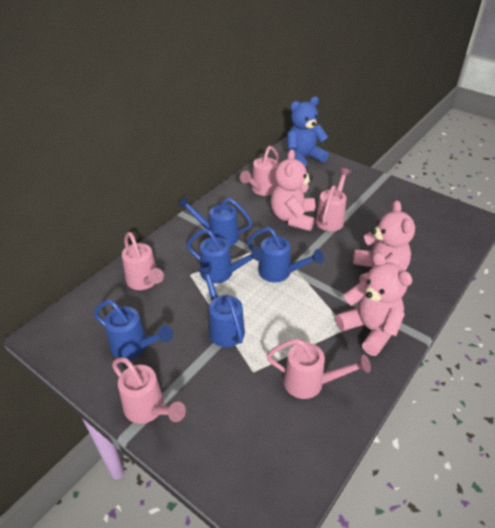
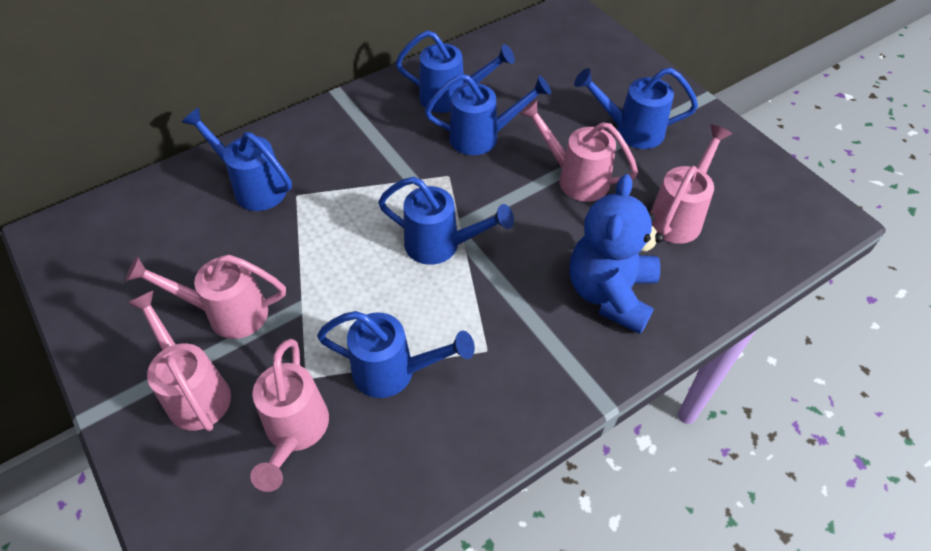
blue watering can: 5 -> 6
pink teddy bear: 3 -> 0

